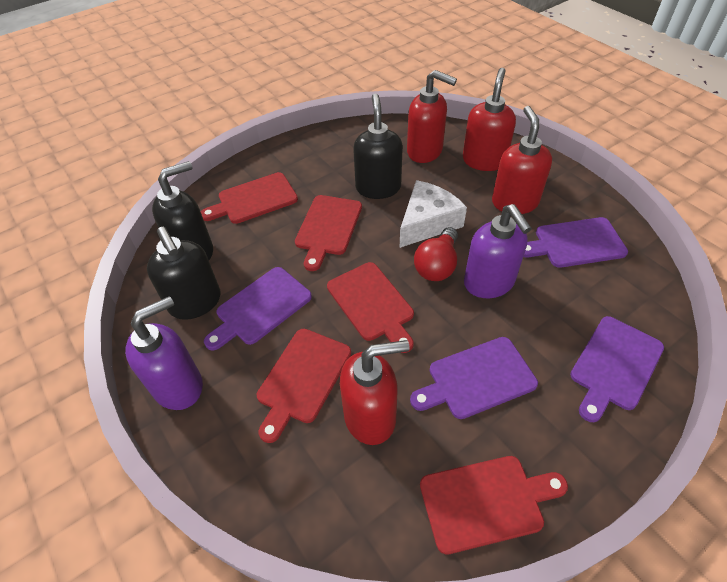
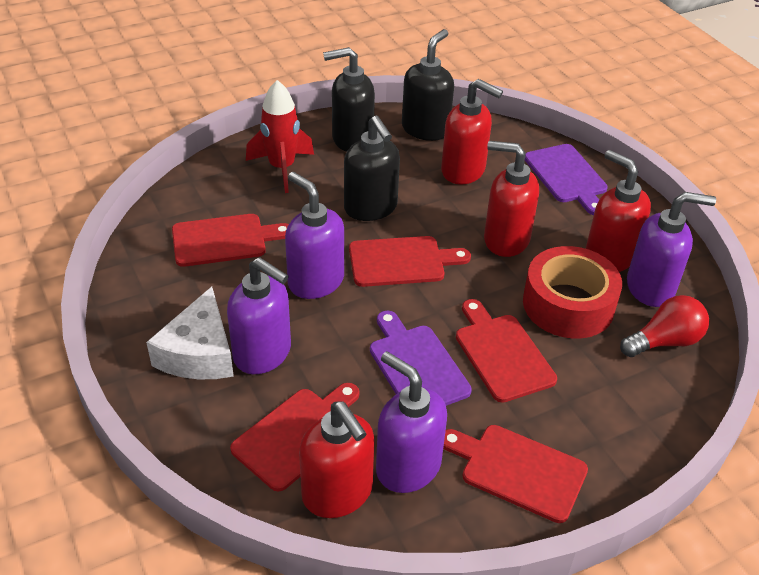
purple cutting board: 4 -> 2
purple soap dispenser: 2 -> 4
red rocket: 0 -> 1
red tape: 0 -> 1

